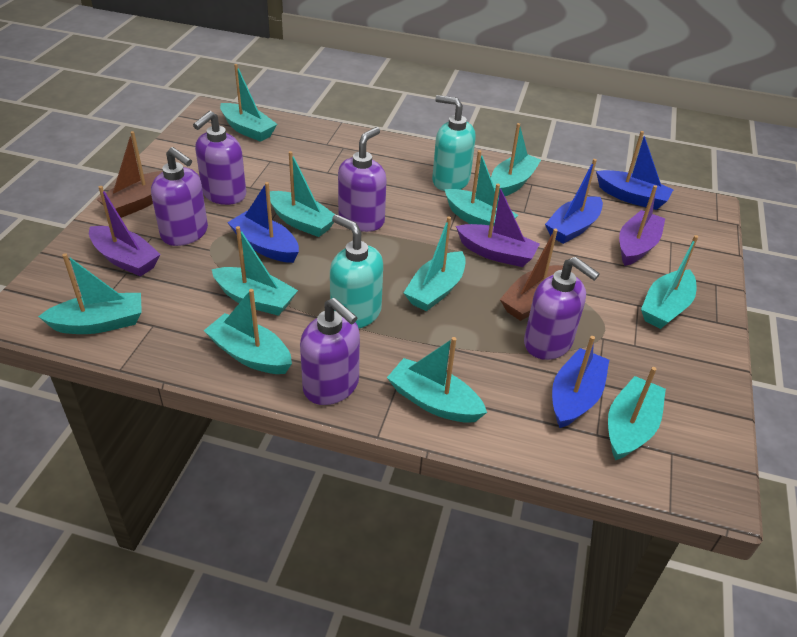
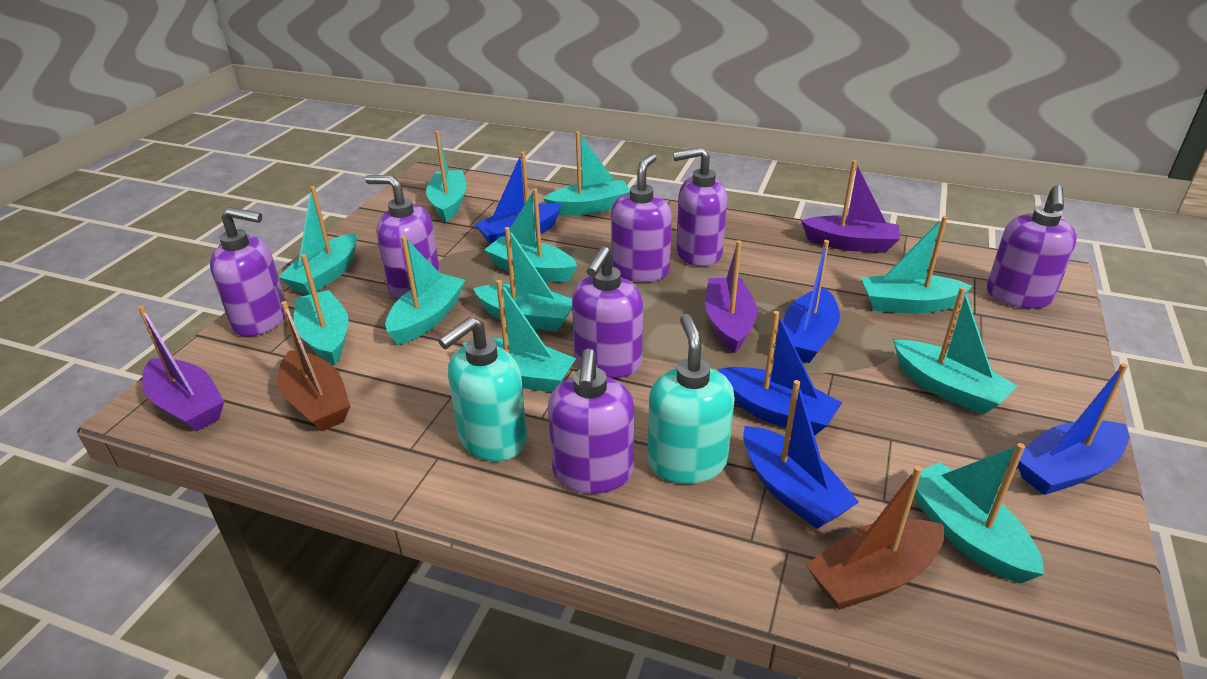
blue boat: 4 -> 5
purple soap dispenser: 5 -> 7

